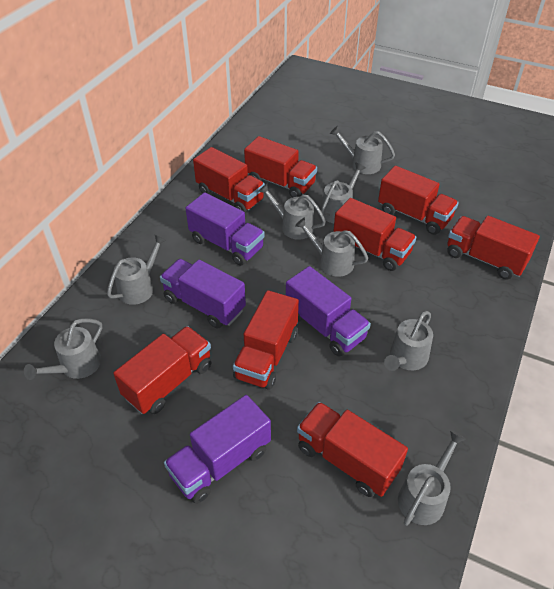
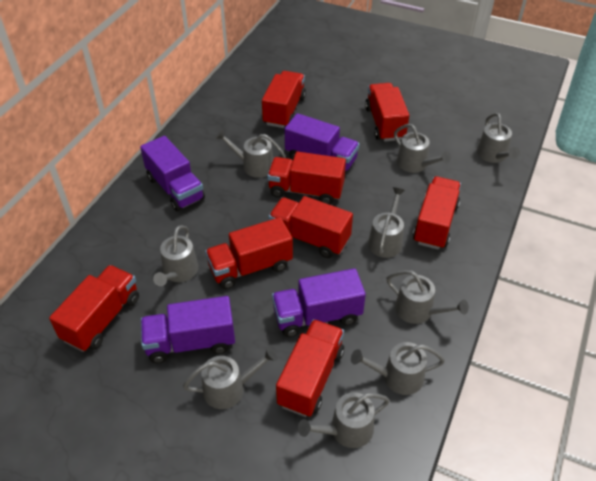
grey watering can: 8 -> 9

